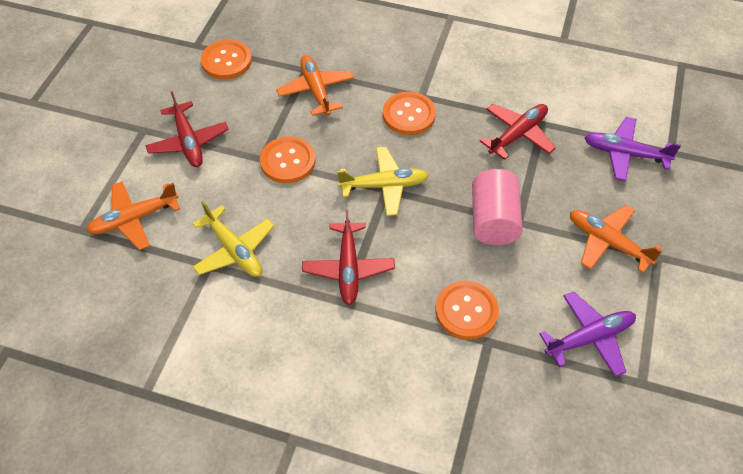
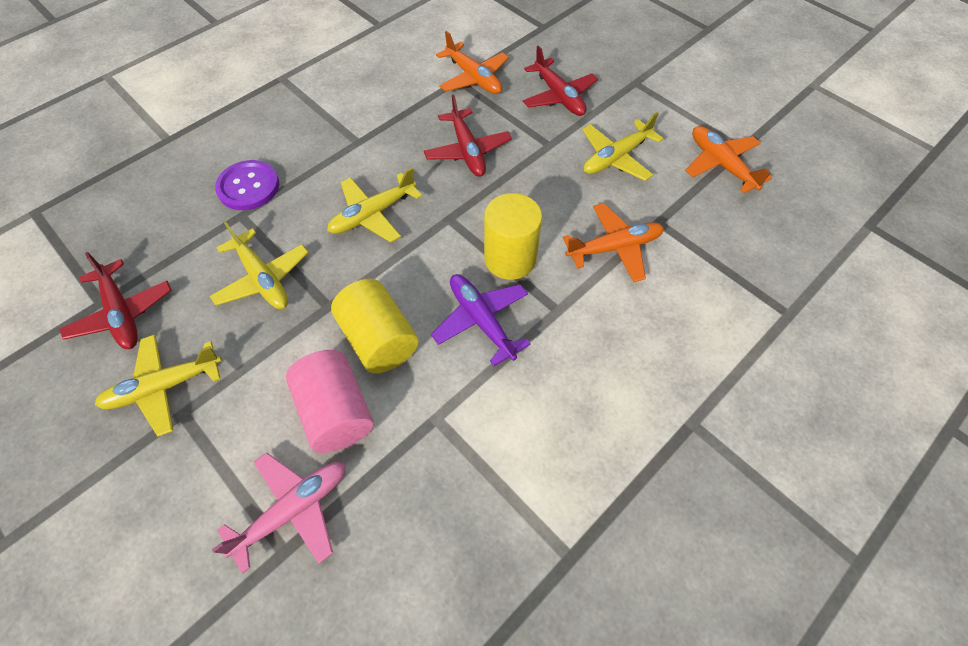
orange button: 4 -> 0
pink plane: 0 -> 1
purple button: 0 -> 1
purple plane: 2 -> 1
yellow cylinder: 0 -> 2
yellow plane: 2 -> 4

